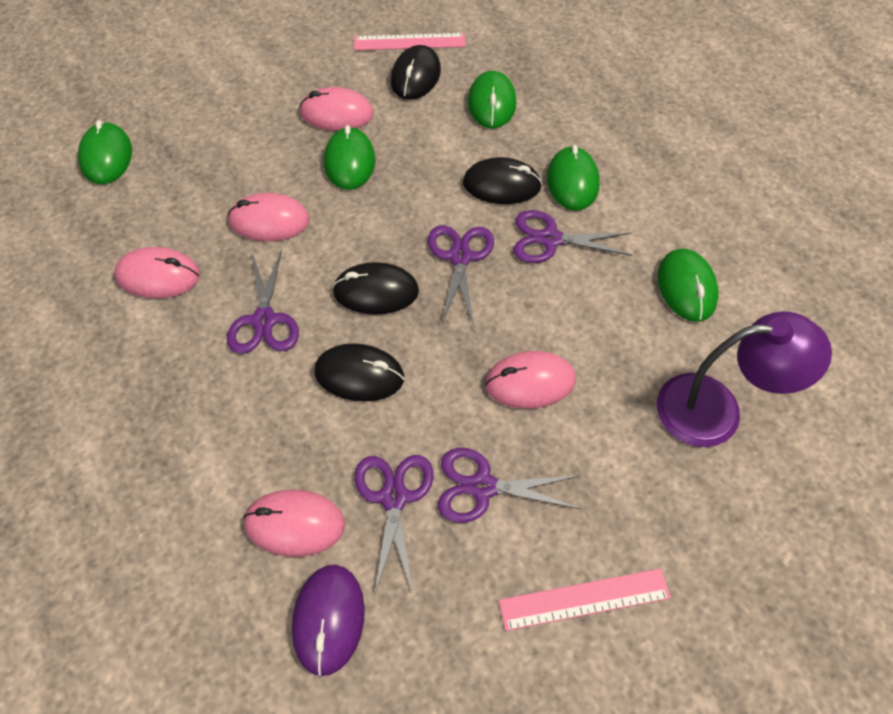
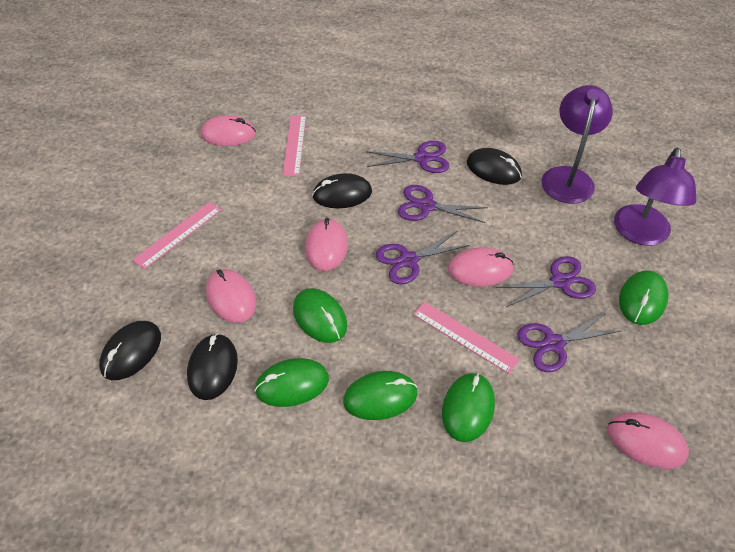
pink ruler: 2 -> 3
purple lamp: 1 -> 2
purple mouse: 1 -> 0

